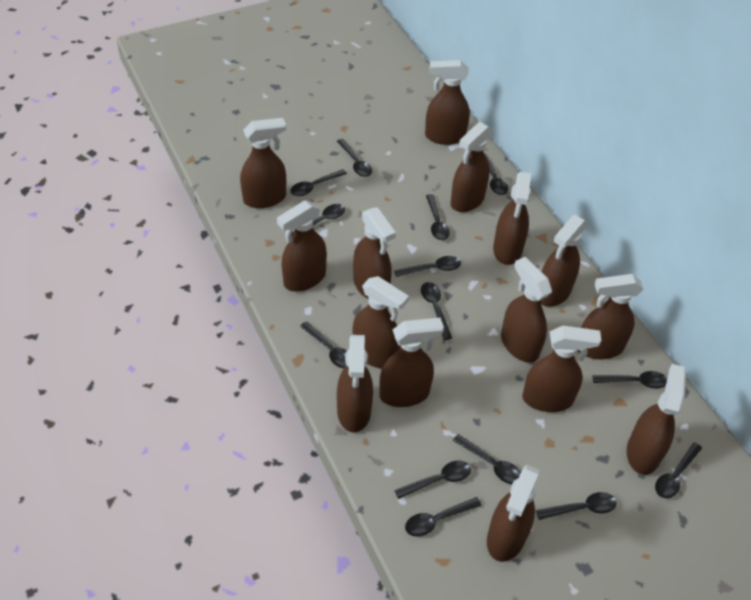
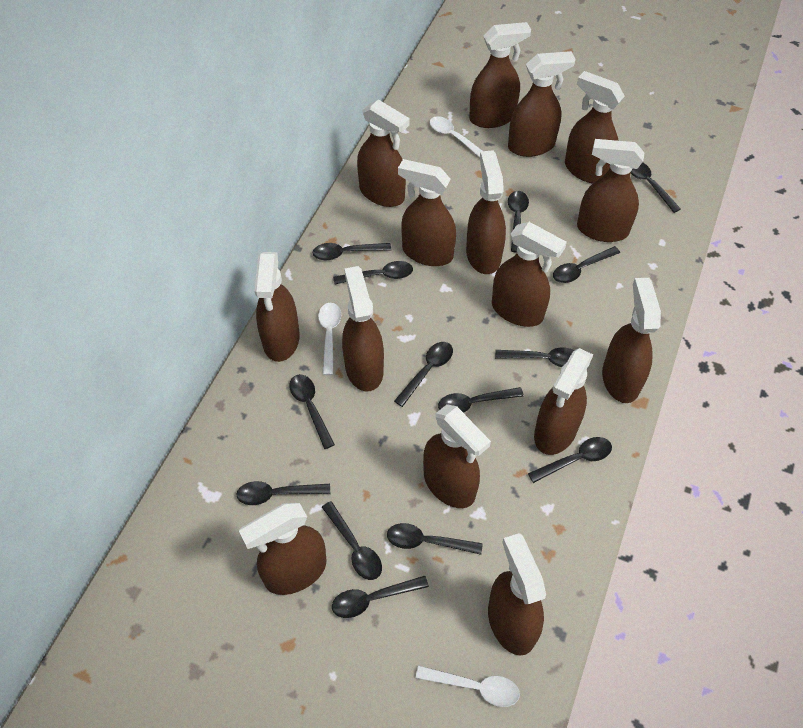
white spoon: 0 -> 3

